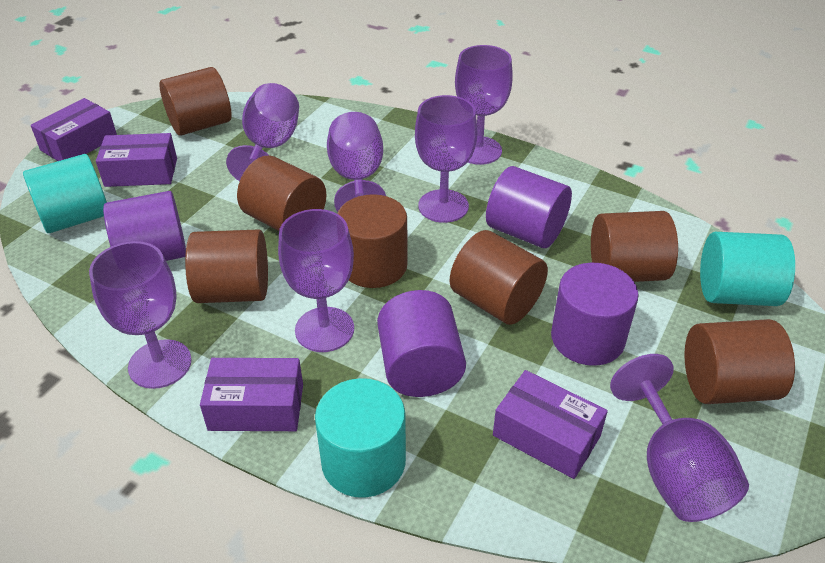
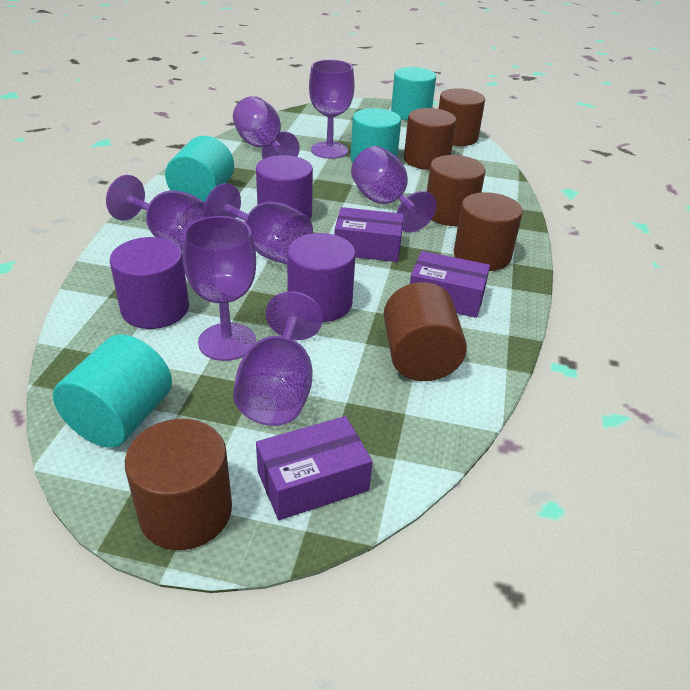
brown cylinder: 7 -> 6
purple box: 4 -> 3
purple cylinder: 4 -> 3
turquoise cylinder: 3 -> 4

